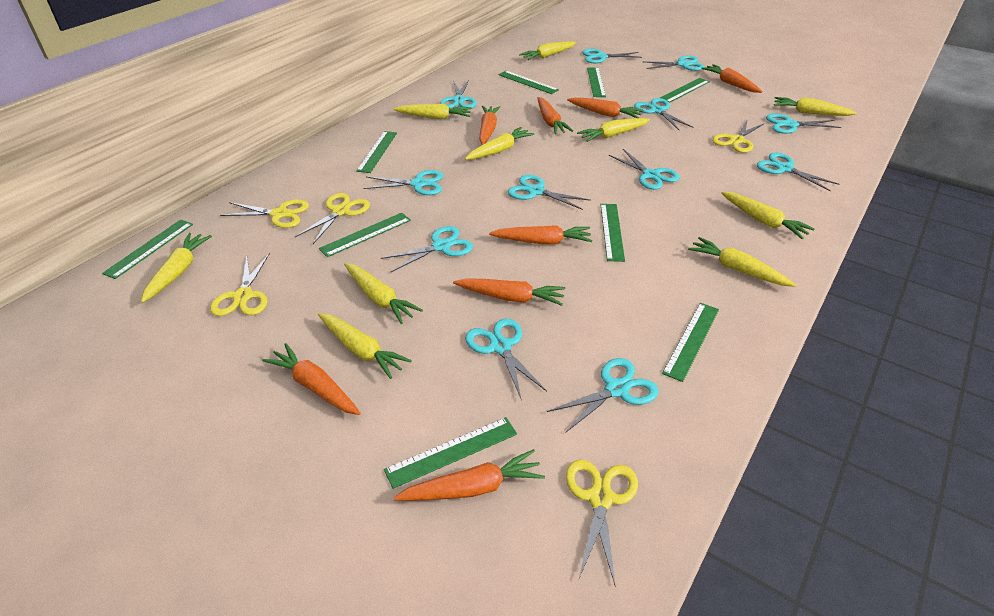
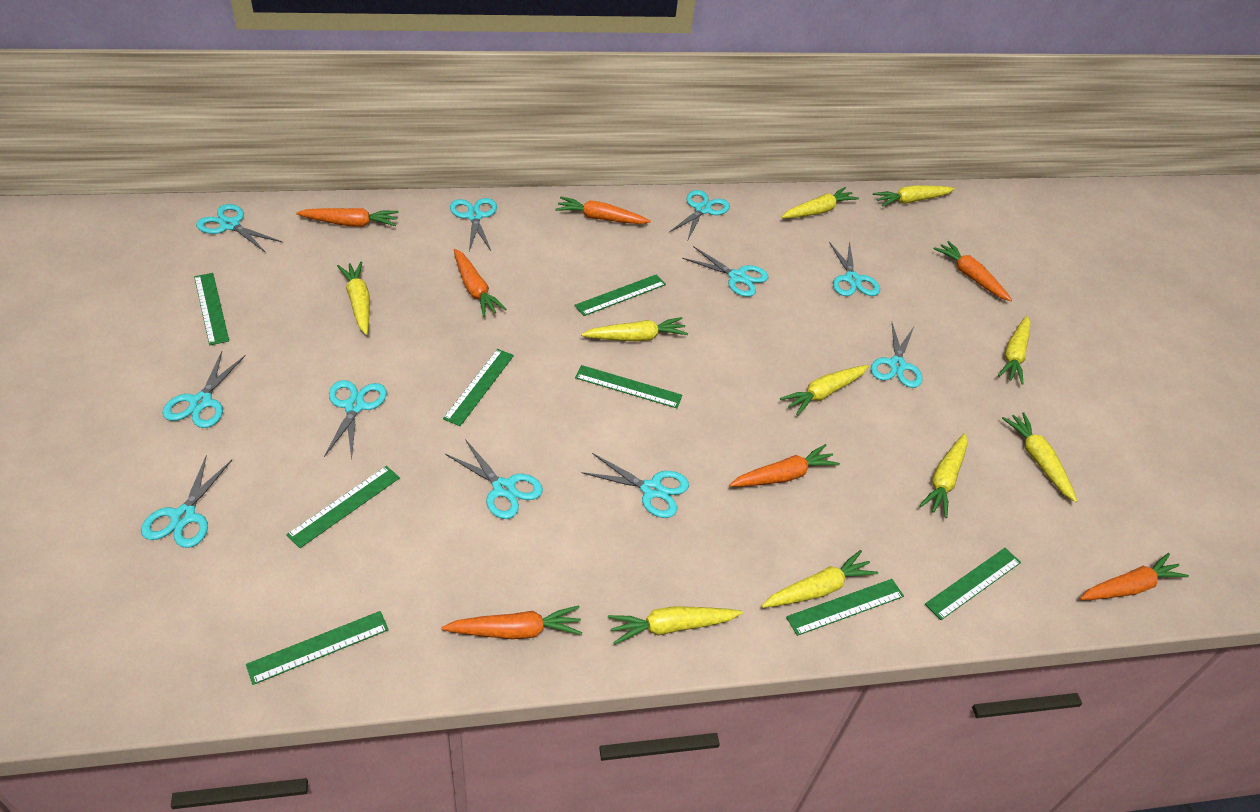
green ruler: 9 -> 8
orange carrot: 8 -> 7
turquoise scissors: 12 -> 11
yellow scissors: 5 -> 0

